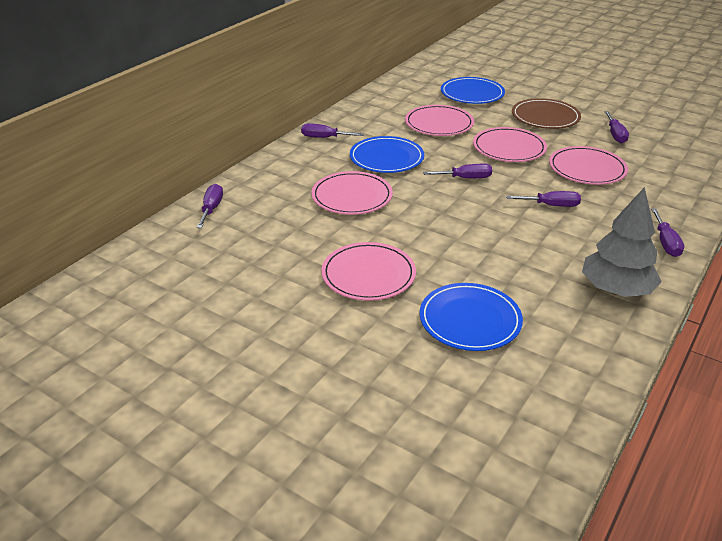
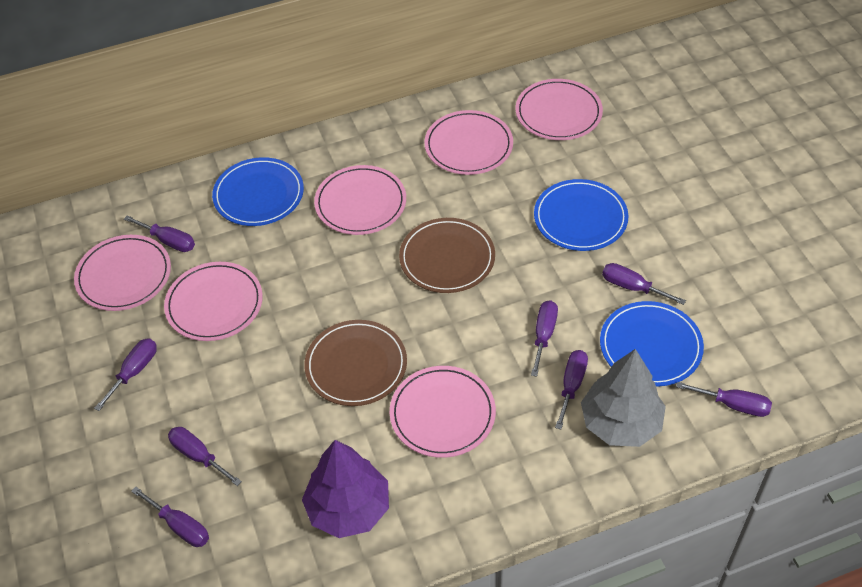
brown plate: 1 -> 2
pink plate: 5 -> 6
purple screwdriver: 6 -> 8
purple tree: 0 -> 1

